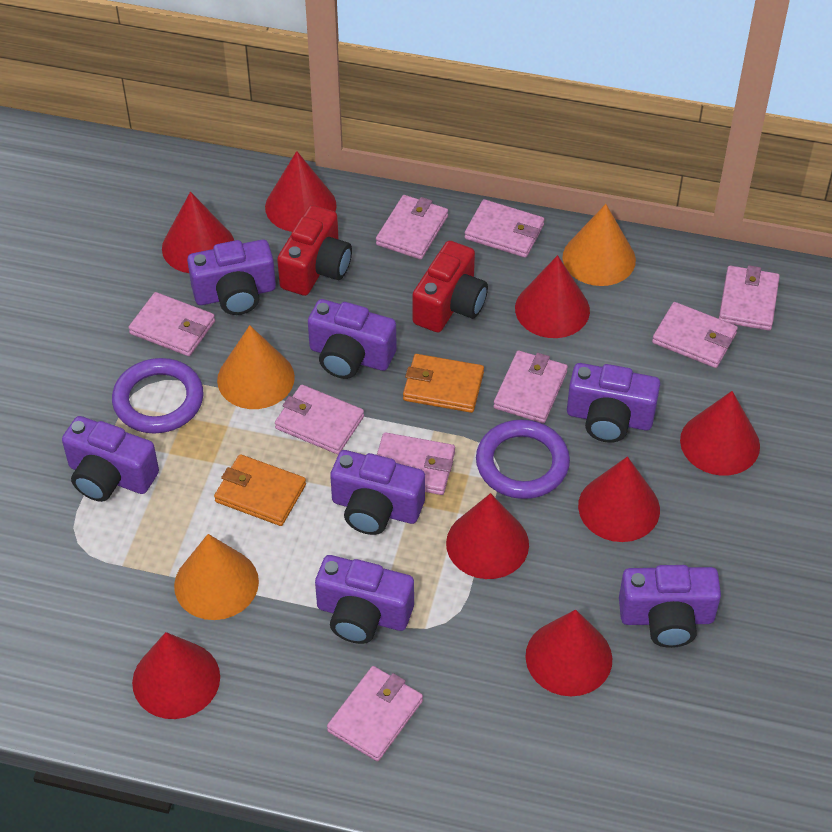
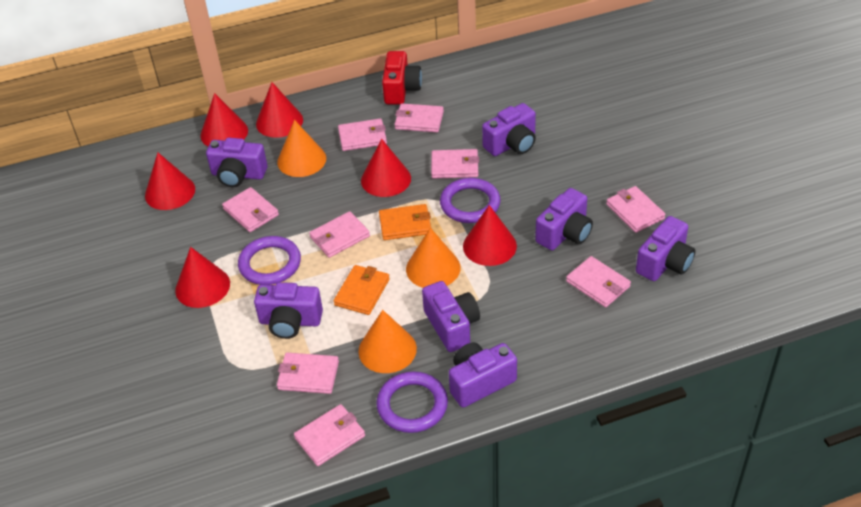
purple ring: 2 -> 3
red camera: 2 -> 1
red cone: 8 -> 6

